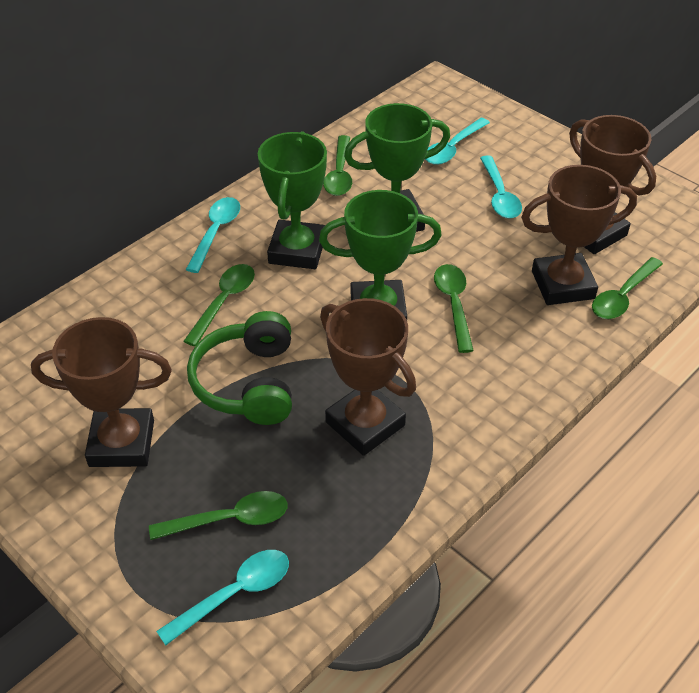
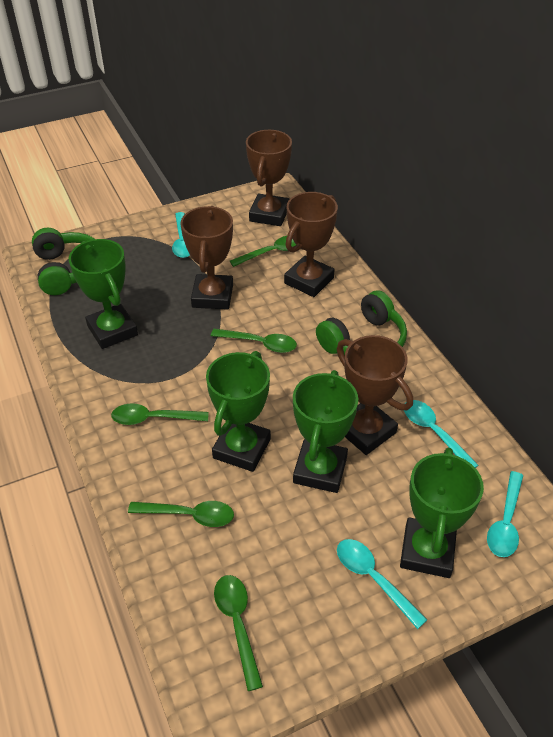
green headphones: 1 -> 2
green trophy: 3 -> 4

